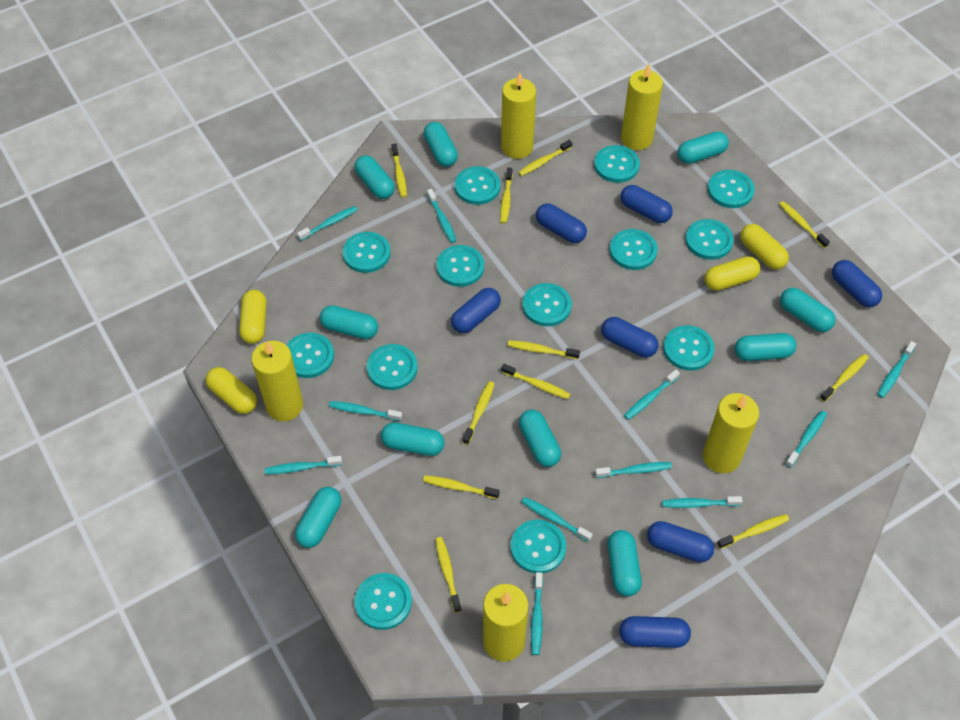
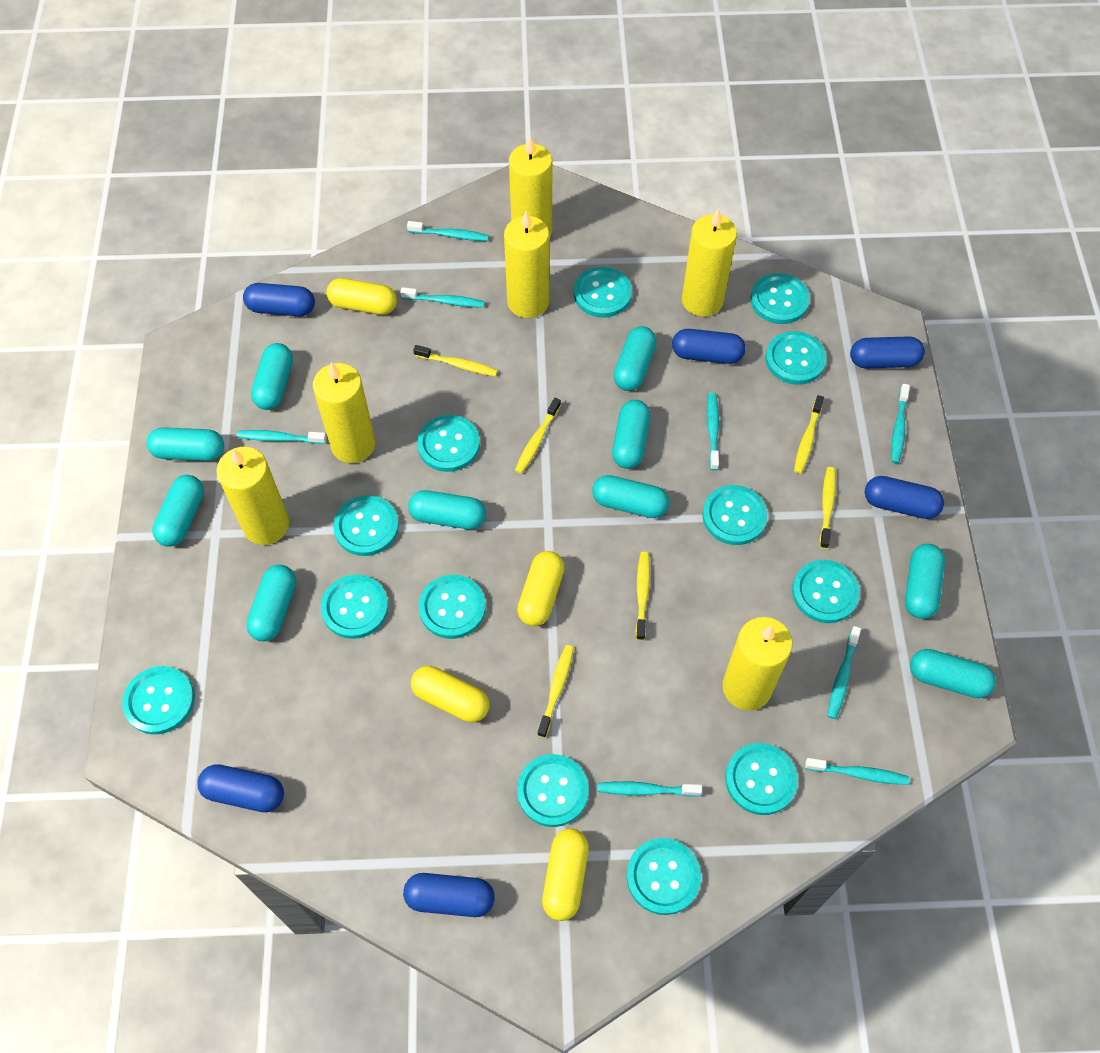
blue capsule: 7 -> 6
turquoise toothbrush: 11 -> 8
yellow candle: 5 -> 6
yellow toothbrush: 11 -> 6

